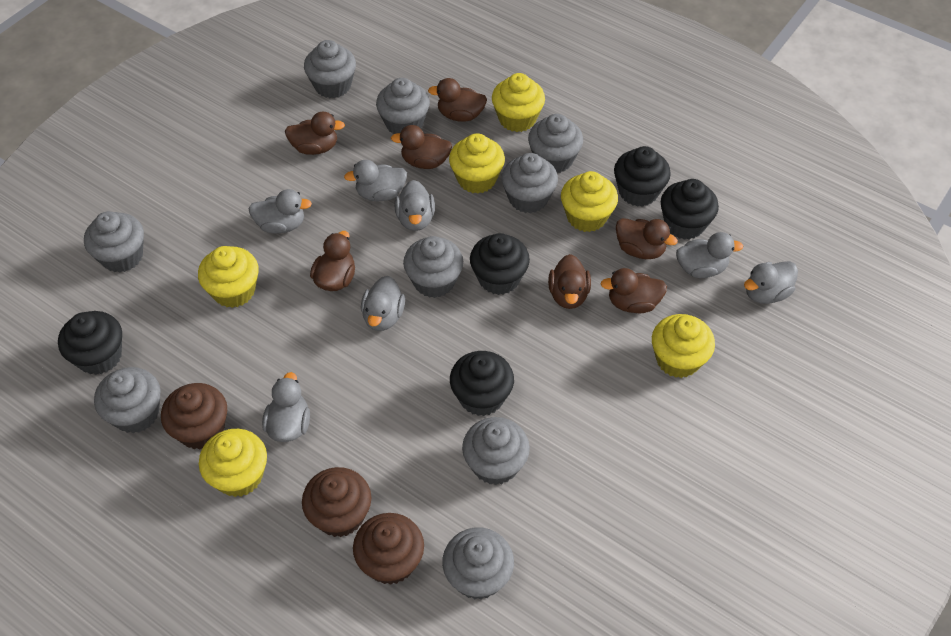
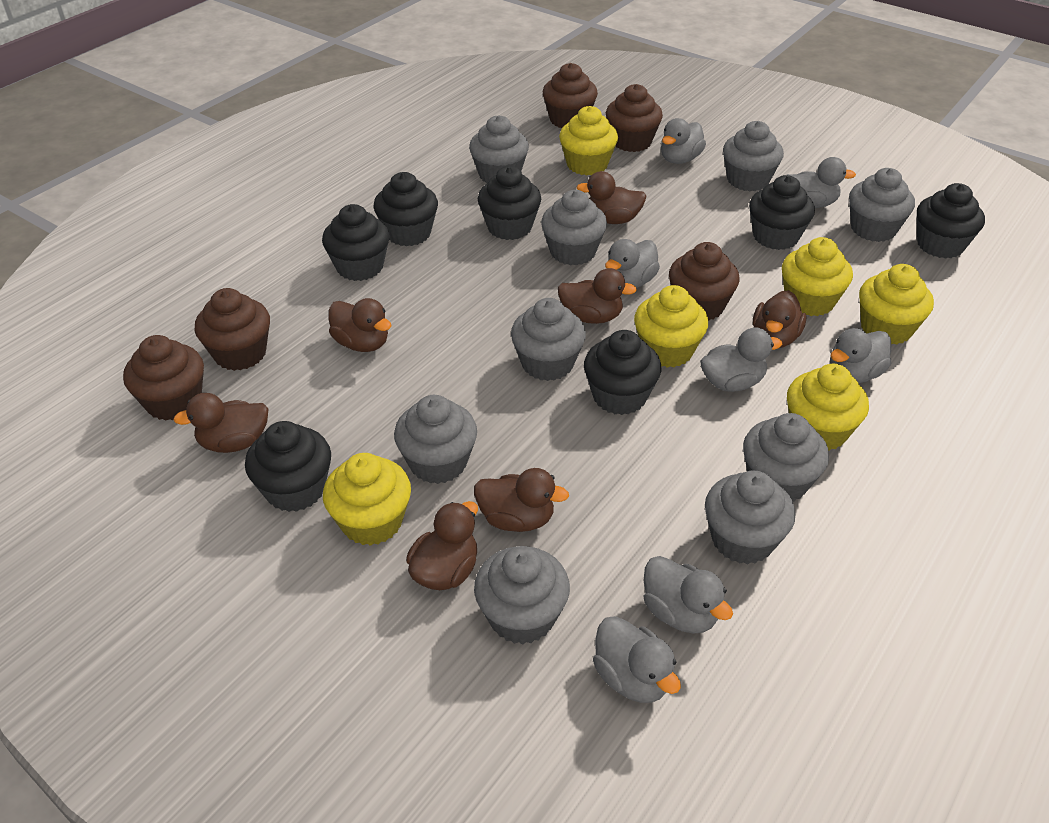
black cupcake: 5 -> 7
brown cupcake: 3 -> 5

